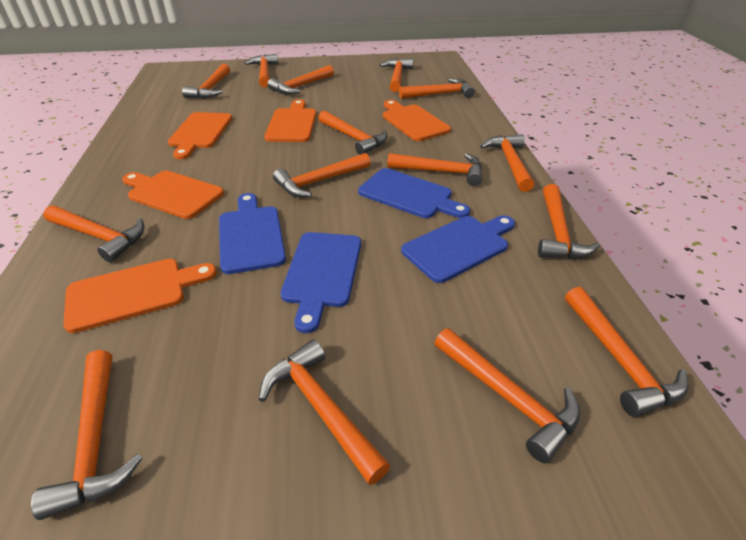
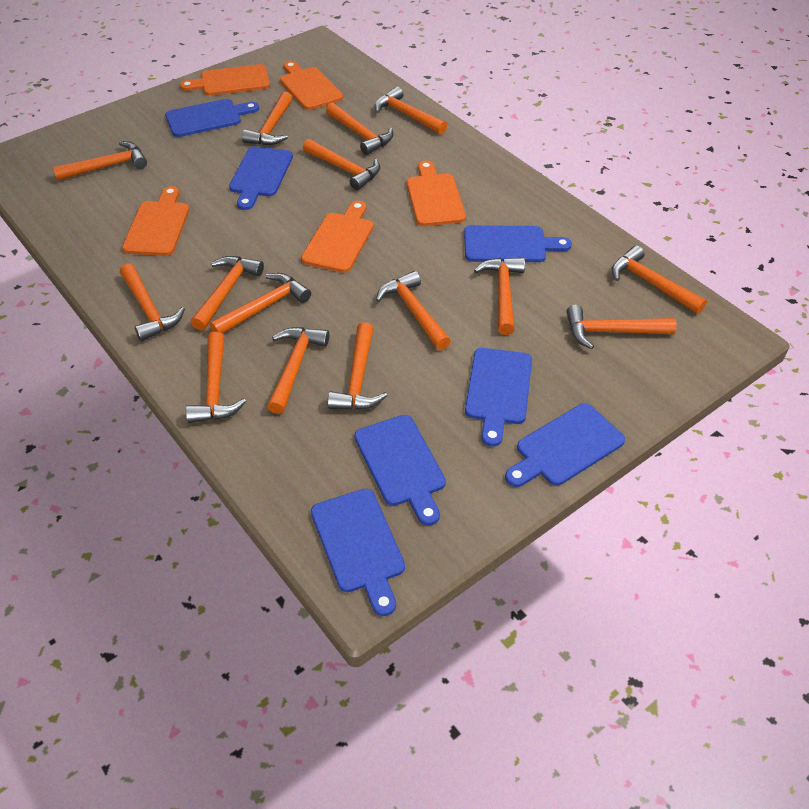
blue cutting board: 4 -> 7

